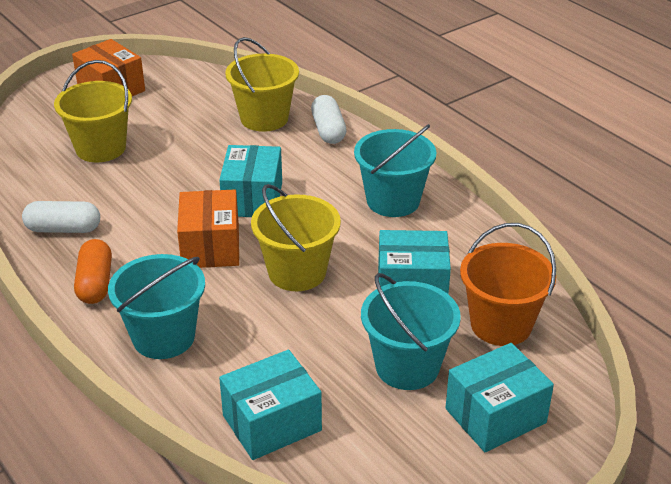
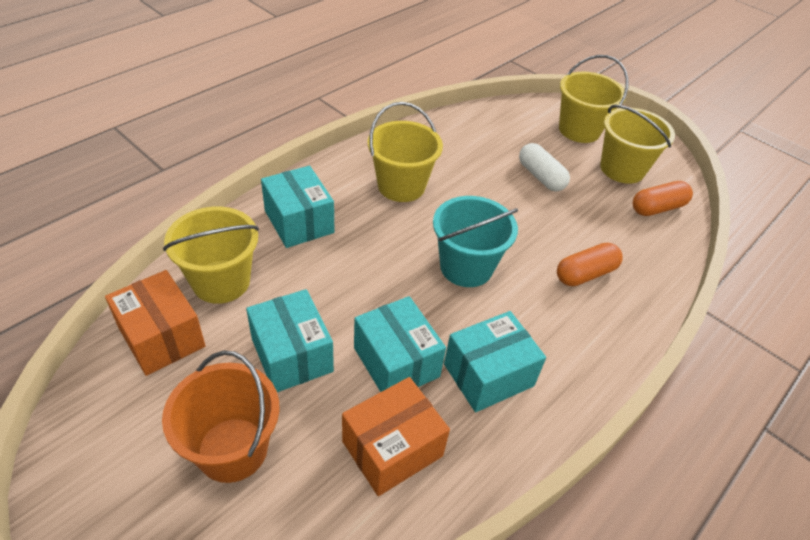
orange capsule: 1 -> 2
turquoise bucket: 3 -> 1
white capsule: 2 -> 1
yellow bucket: 3 -> 4

